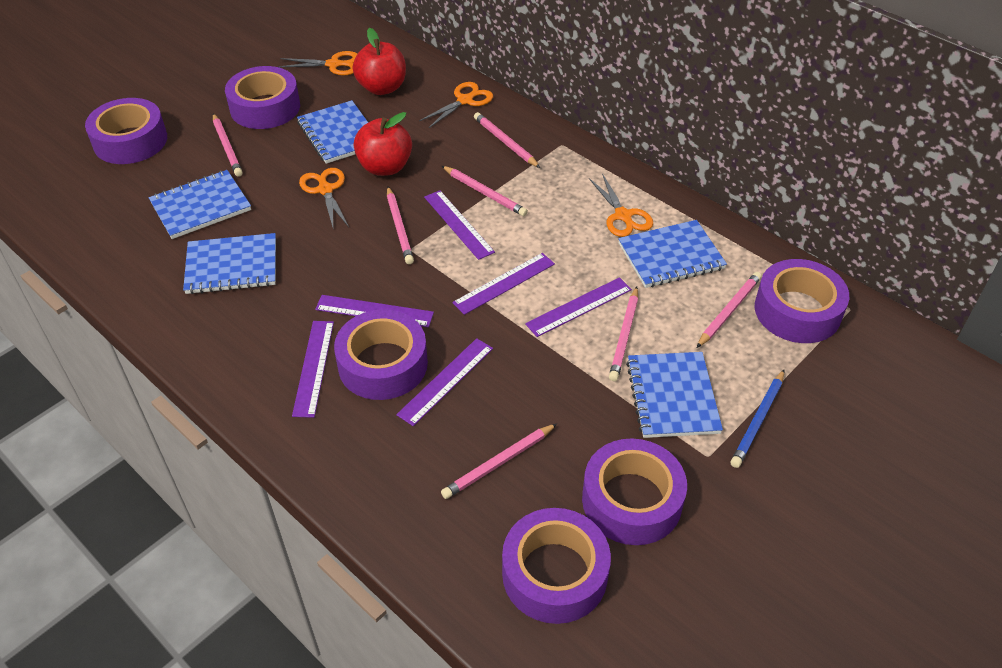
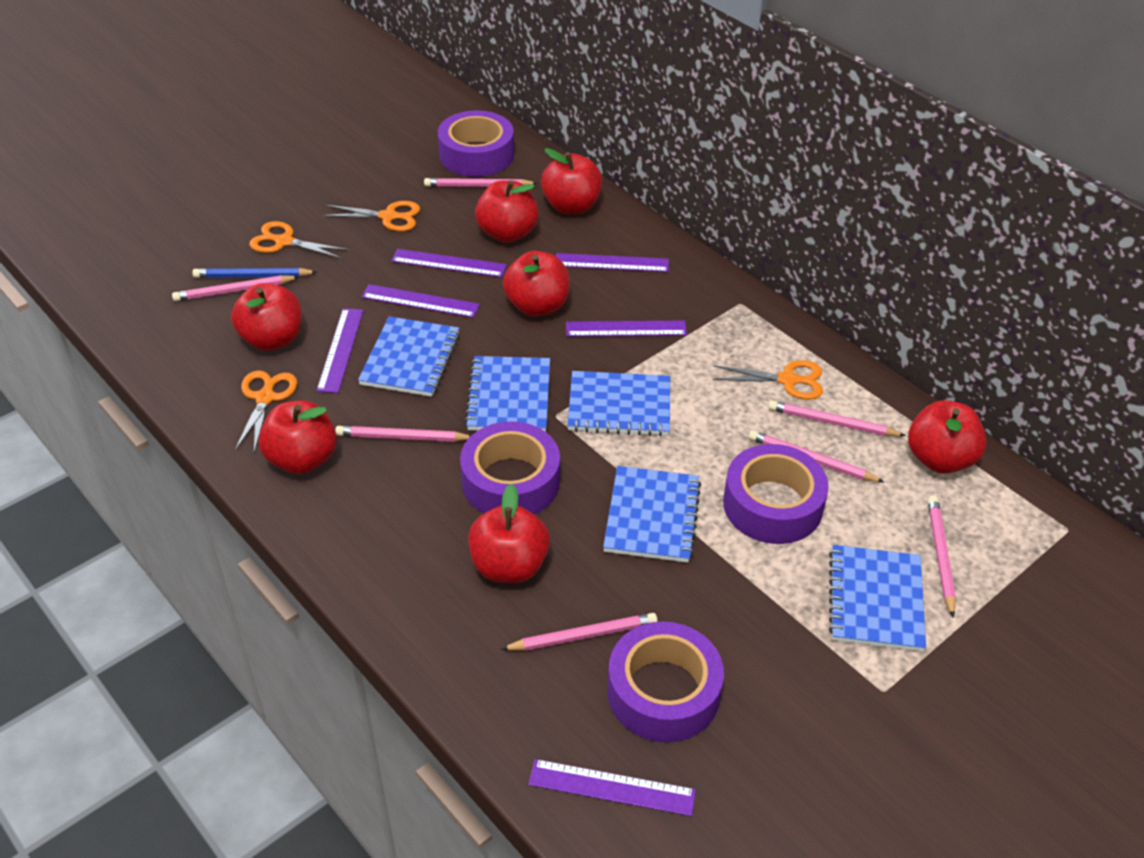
purple tape: 6 -> 4
red apple: 2 -> 7

